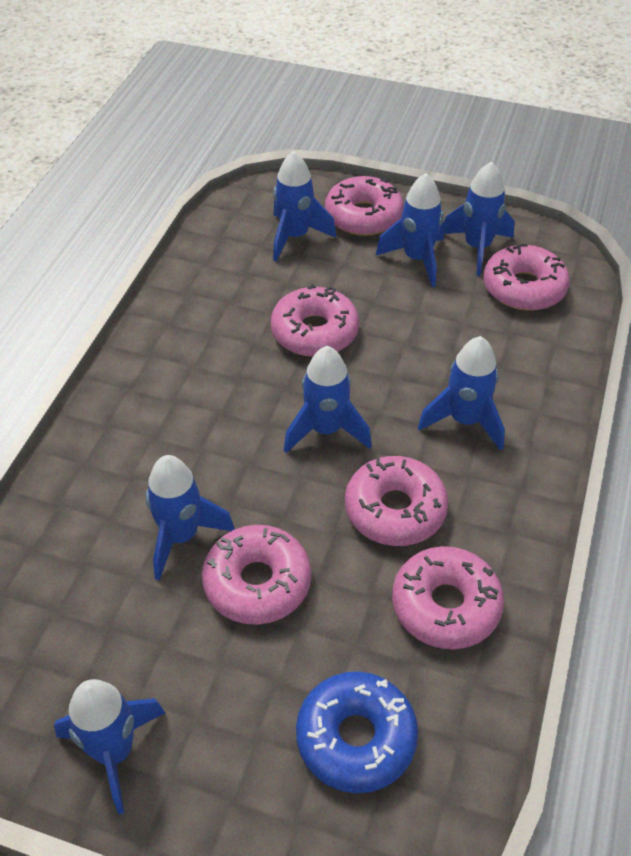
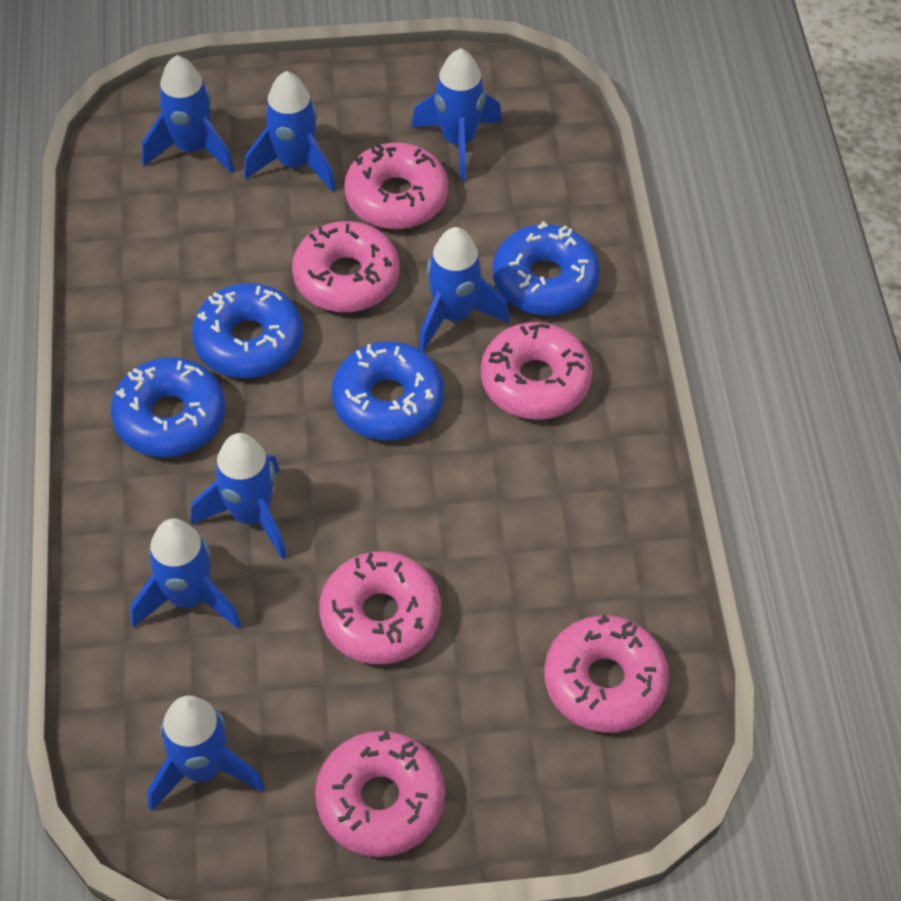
blue donut: 1 -> 4

